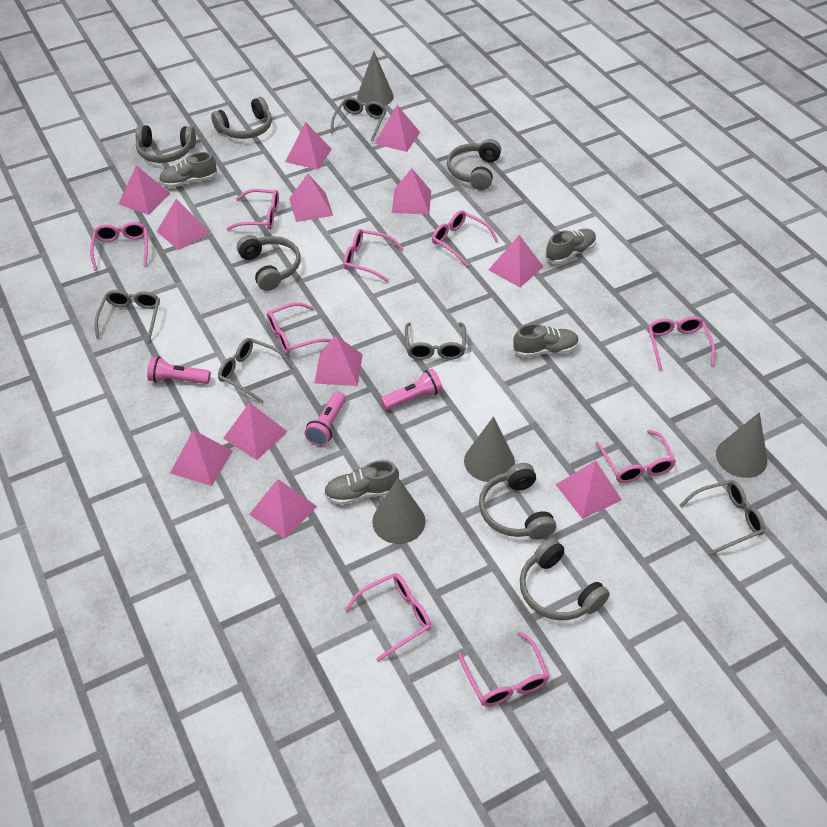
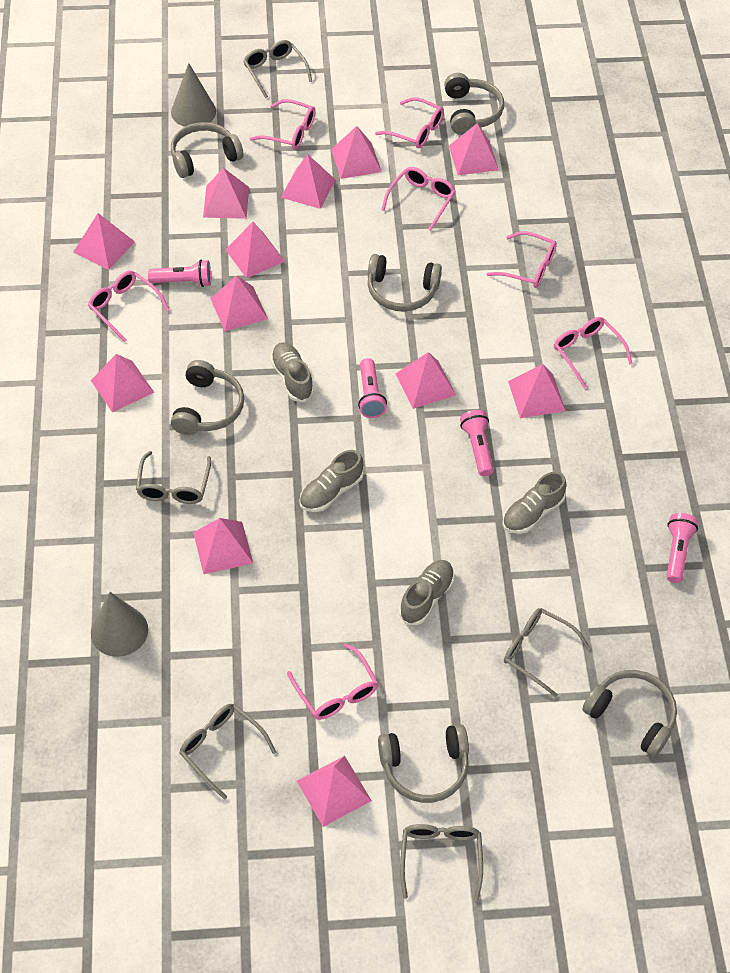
grey cone: 4 -> 2
pink flashlight: 3 -> 4
pink glasses: 9 -> 7

